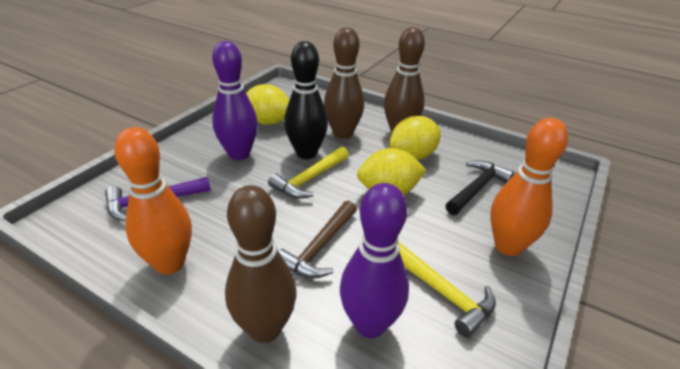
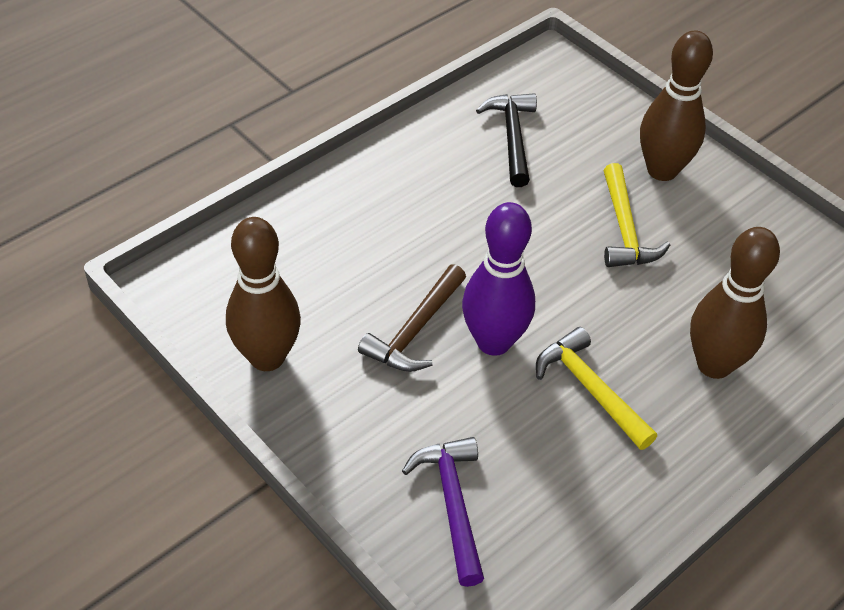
black bowling pin: 1 -> 0
orange bowling pin: 2 -> 0
purple bowling pin: 2 -> 1
yellow lemon: 3 -> 0

